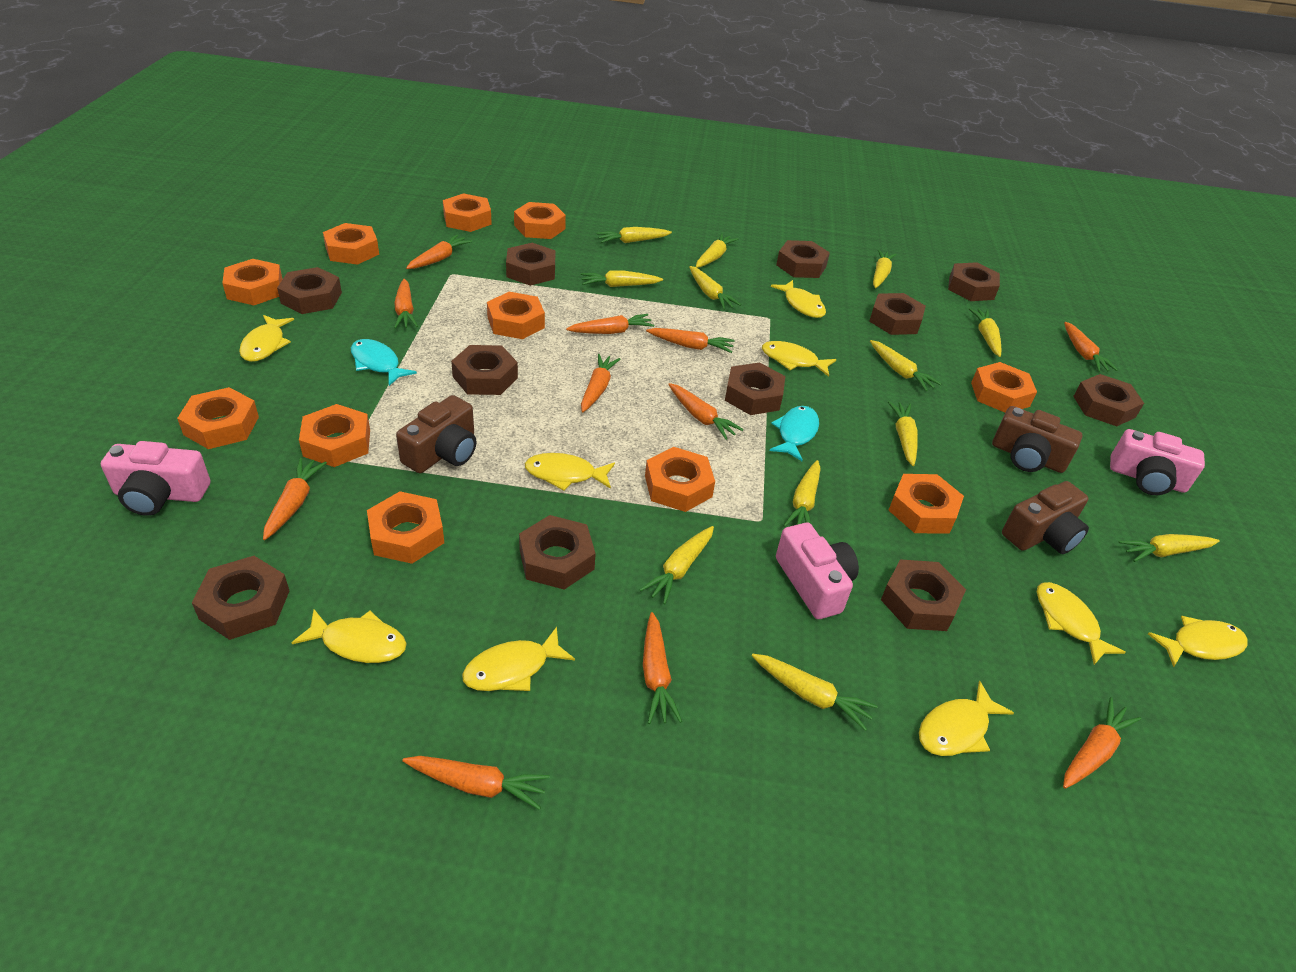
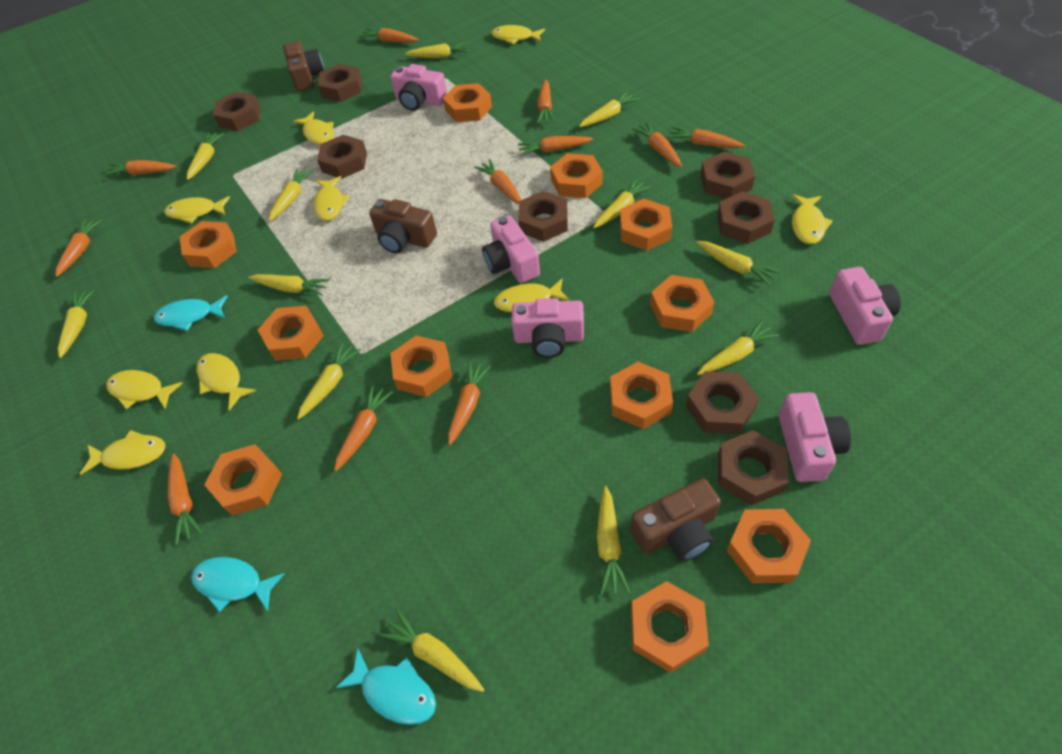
brown nut: 11 -> 8
pink camera: 3 -> 5
turquoise fish: 2 -> 3

